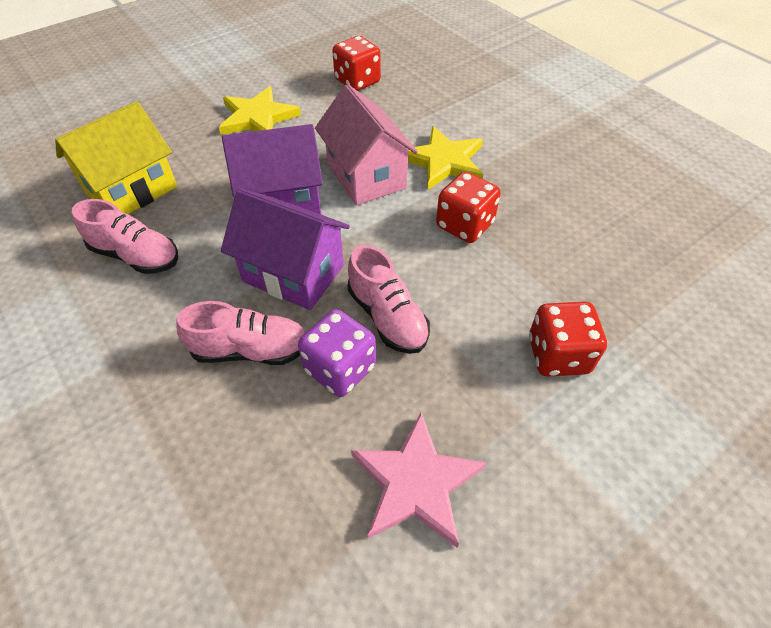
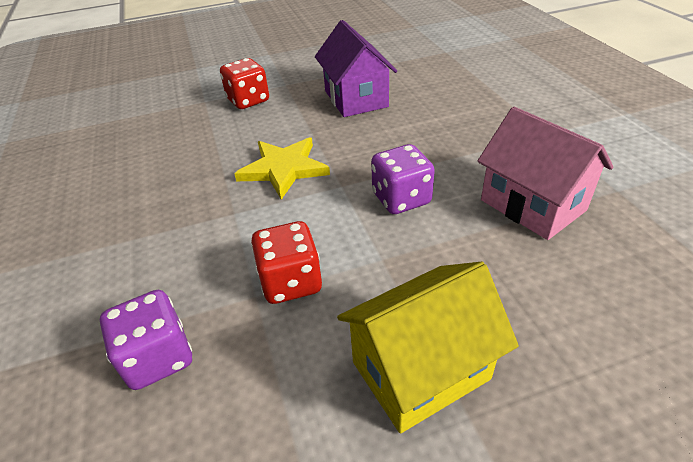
pink shoe: 3 -> 0
pink star: 1 -> 0
purple dice: 1 -> 2
purple house: 2 -> 1
red dice: 3 -> 2
yellow star: 2 -> 1

